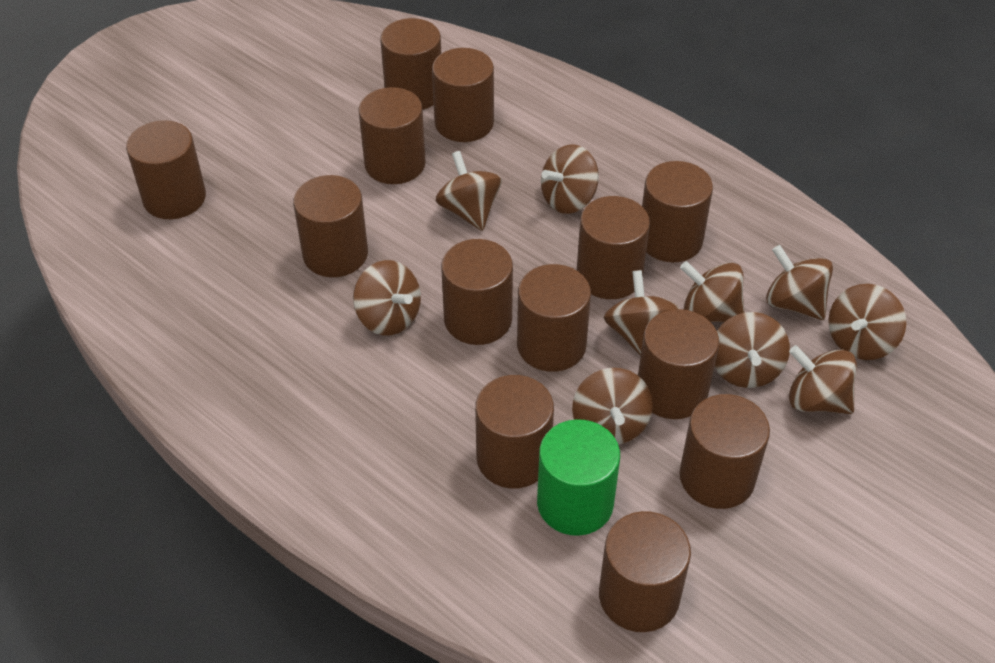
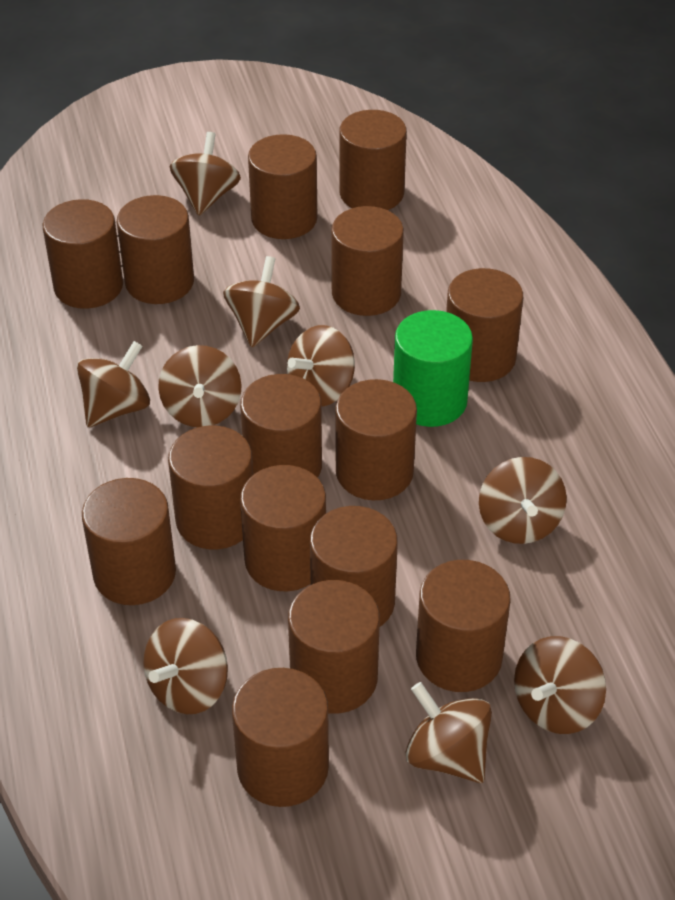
brown cylinder: 13 -> 15
brown spinning top: 10 -> 9

